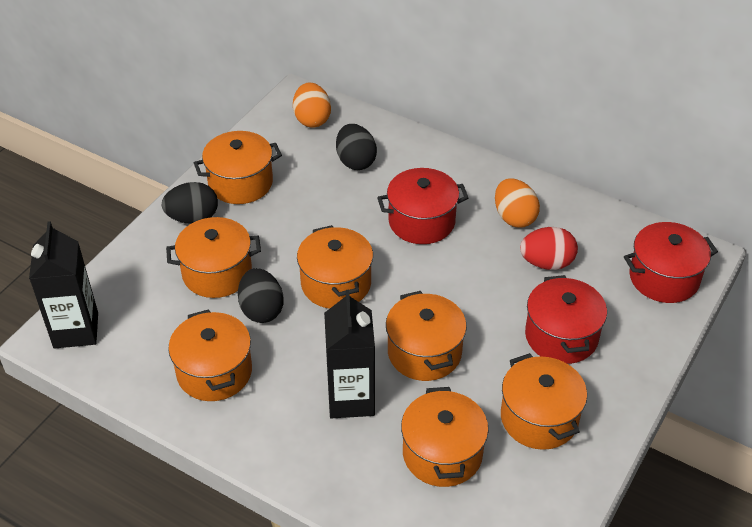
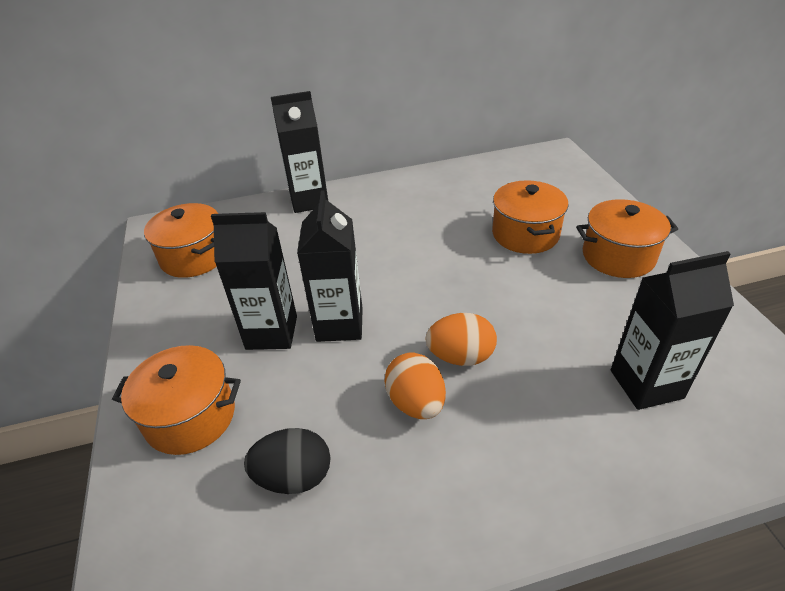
black carton: 2 -> 4
black egg: 3 -> 1
orange pot: 7 -> 4
red egg: 1 -> 0
red pot: 3 -> 0

